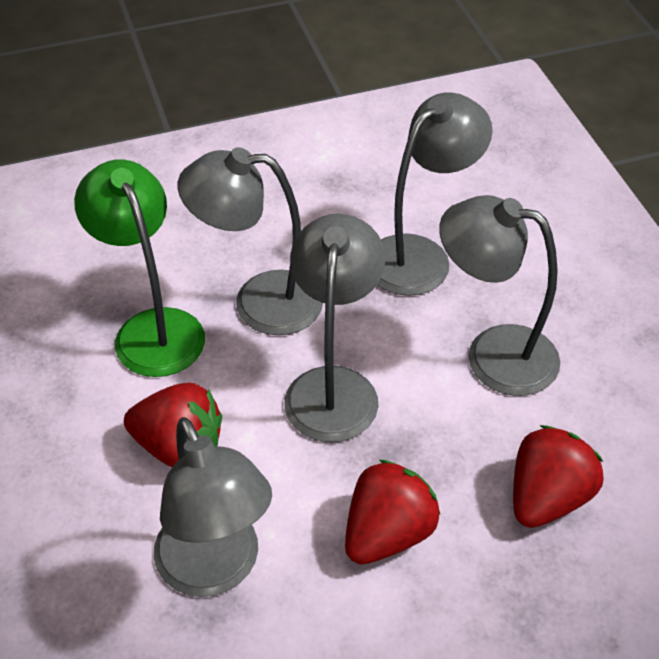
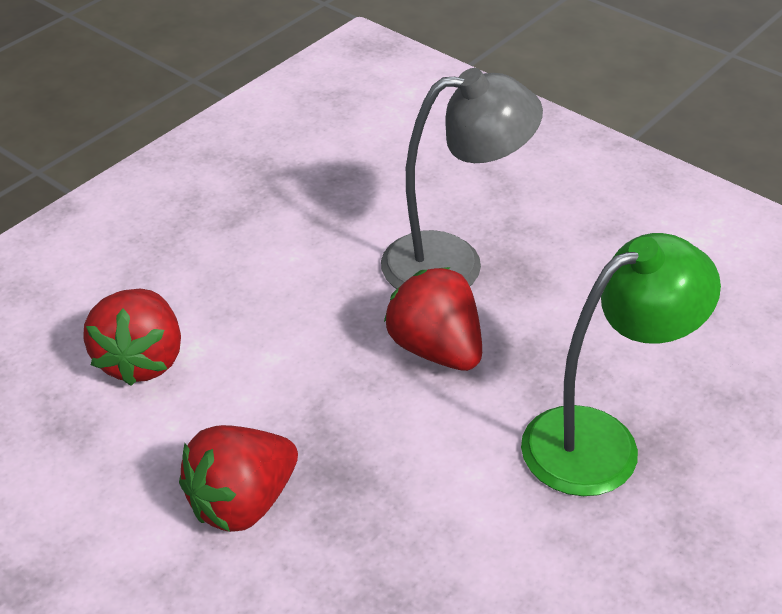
grey lamp: 5 -> 1

